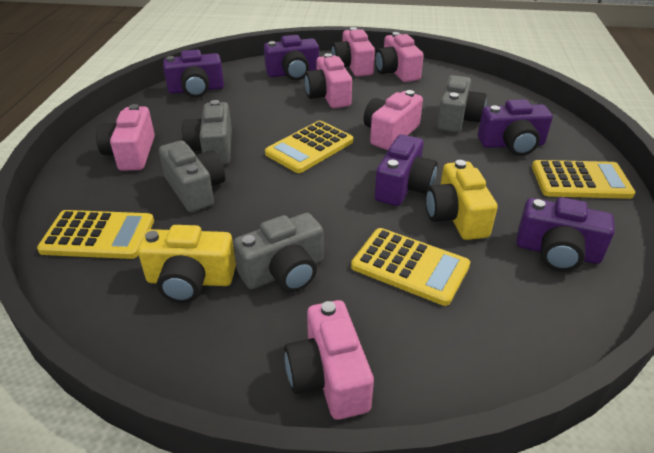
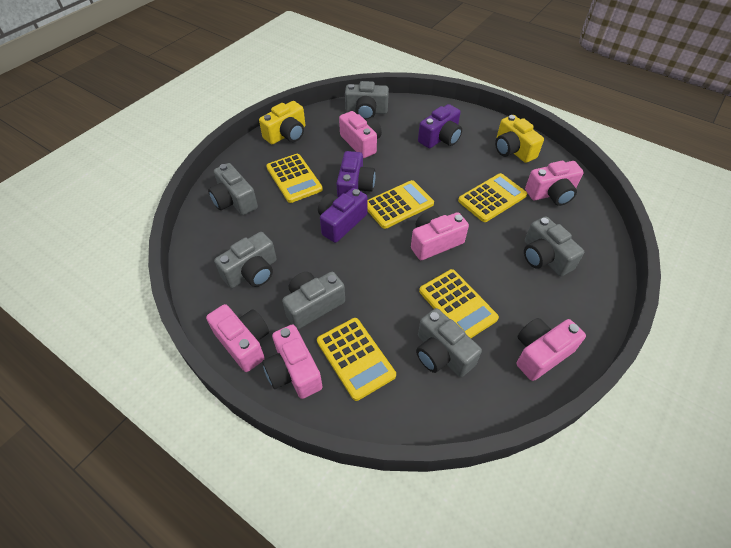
grey camera: 4 -> 6
purple camera: 5 -> 3
yellow calculator: 4 -> 5

